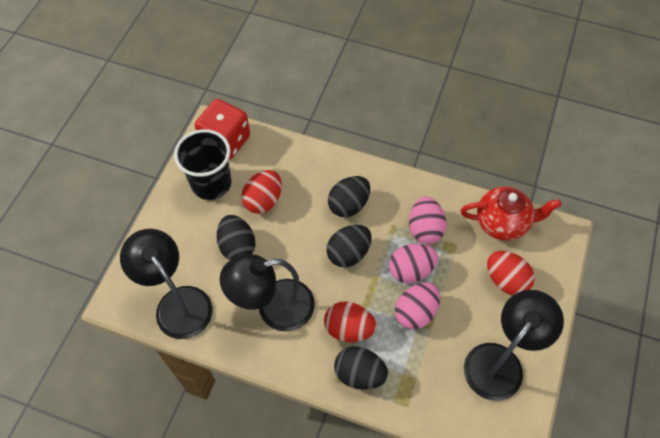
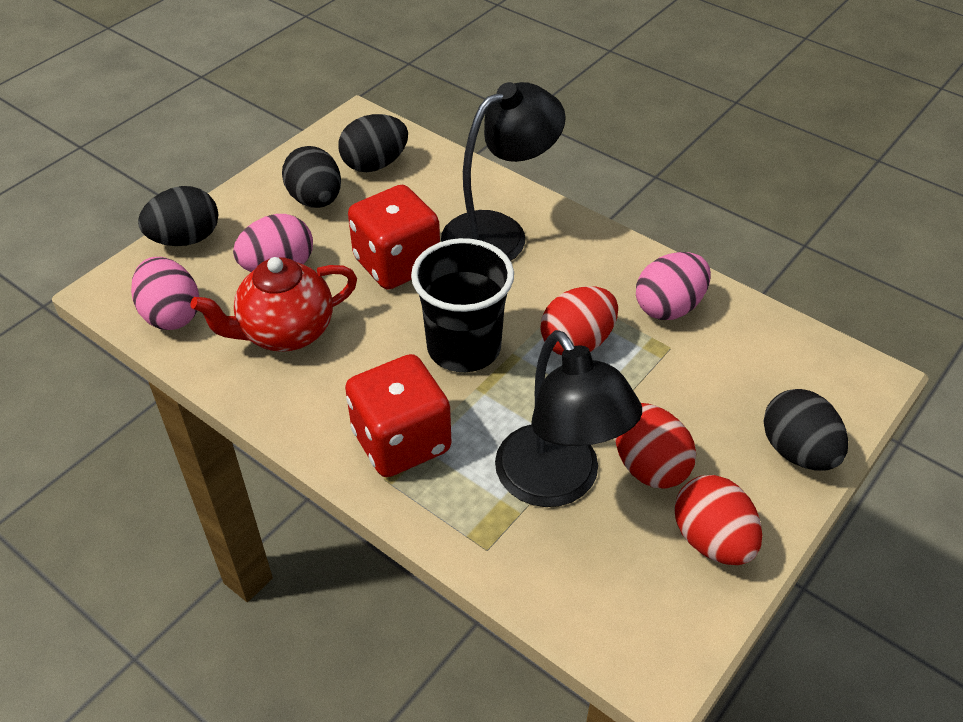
black lamp: 3 -> 2
red dice: 1 -> 2

